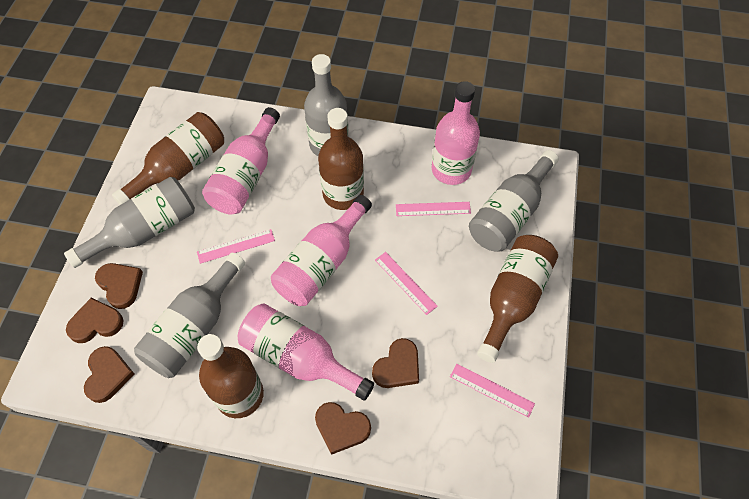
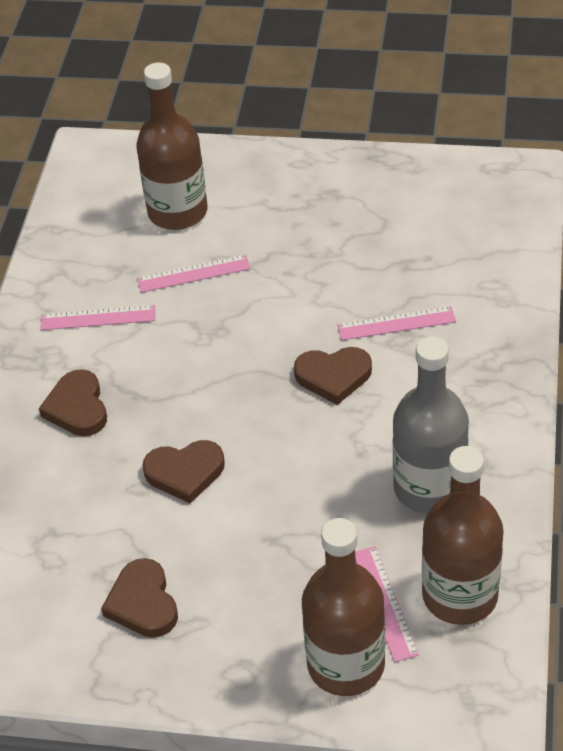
brown bottle: 4 -> 3
brown heart: 5 -> 4
grey bottle: 4 -> 1
pink bottle: 4 -> 0

